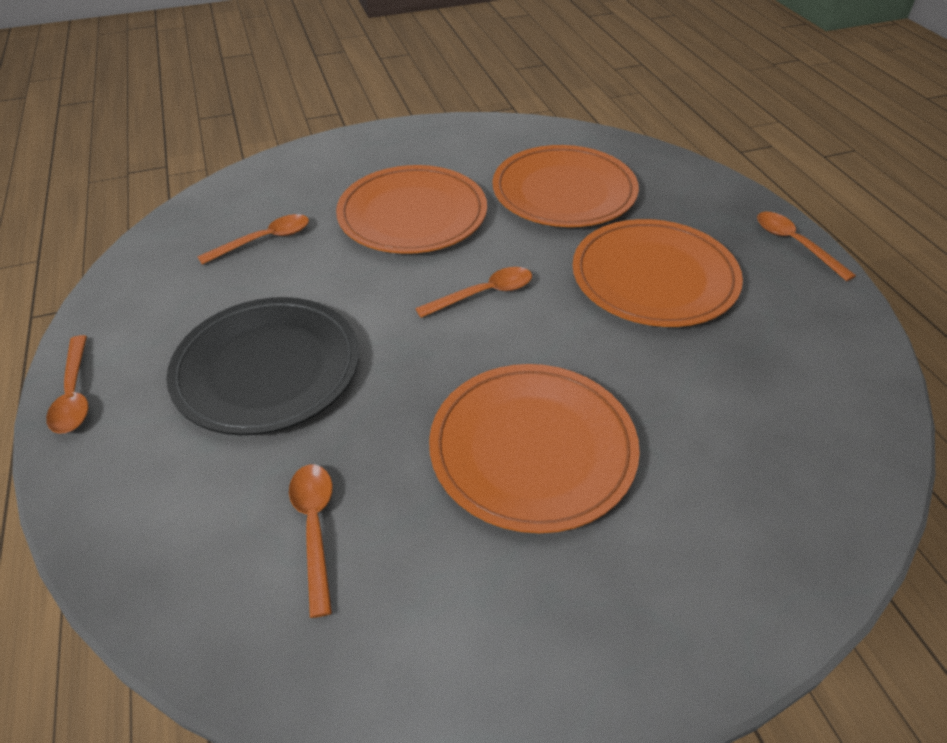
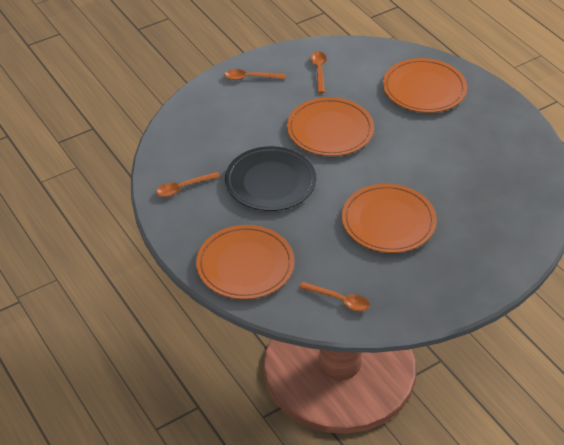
orange spoon: 5 -> 4

